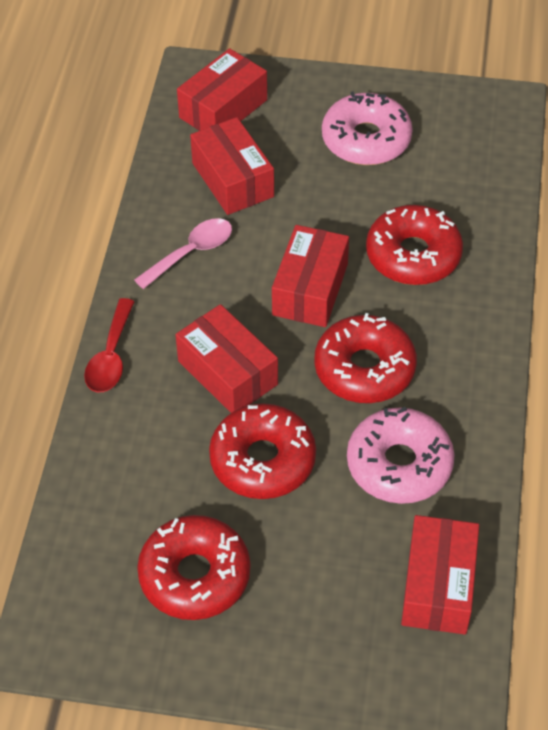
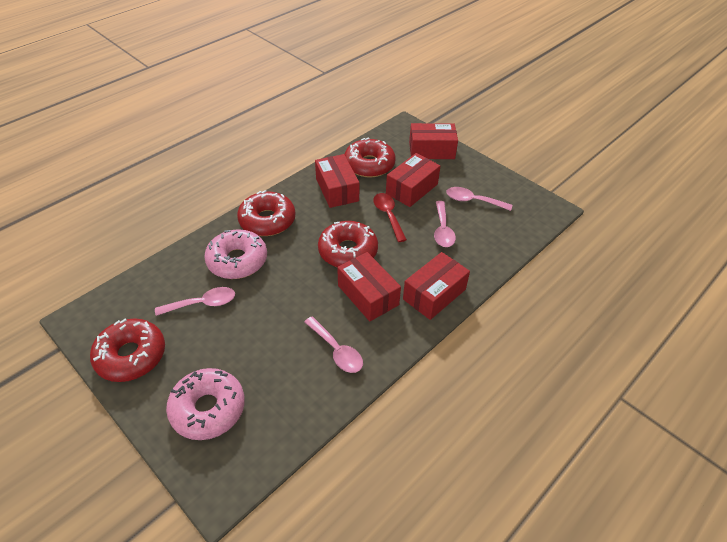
pink spoon: 1 -> 4

